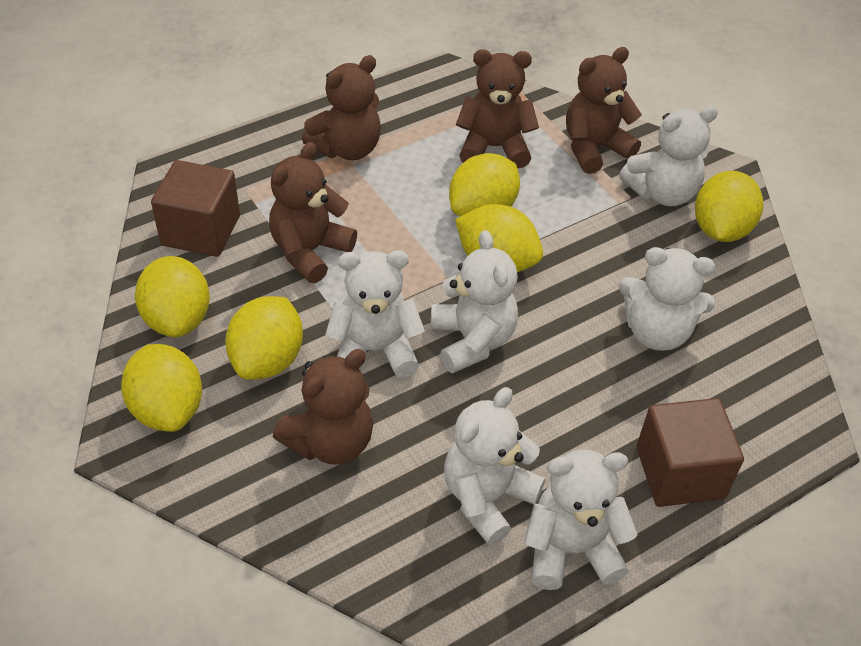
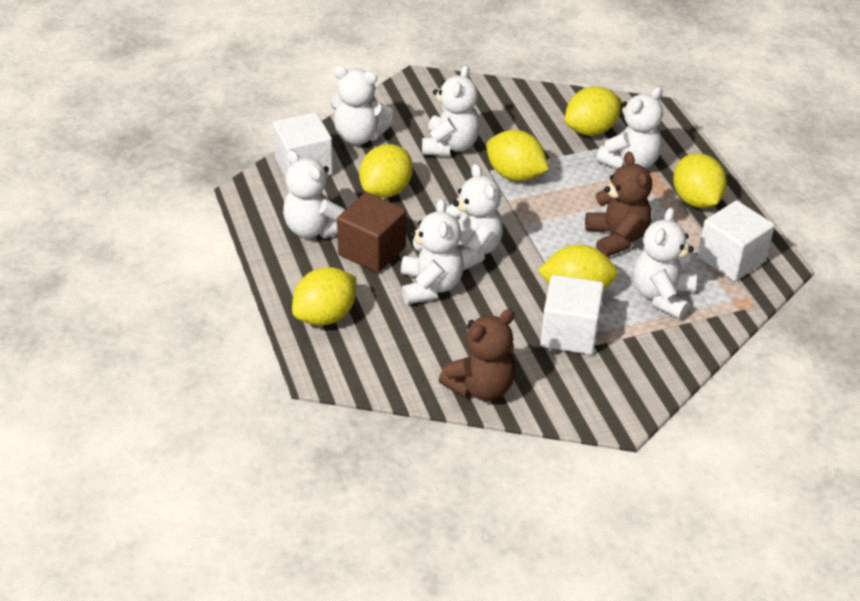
brown cube: 2 -> 1
brown teddy bear: 5 -> 2
white cube: 0 -> 3
white teddy bear: 6 -> 7

